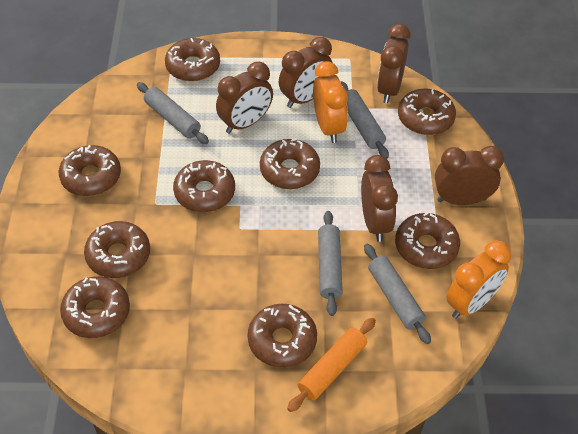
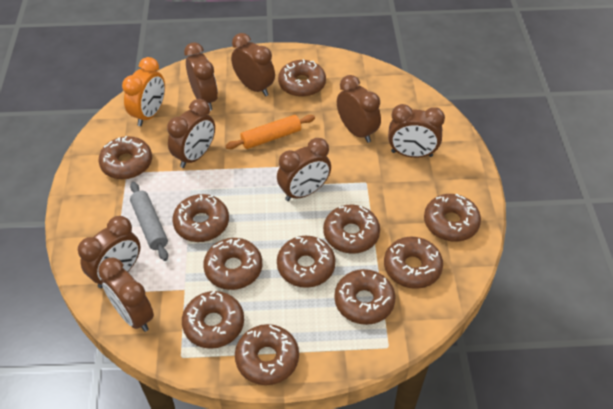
brown clock: 5 -> 8
brown donut: 9 -> 11
grey rolling pin: 4 -> 1
orange clock: 2 -> 1

